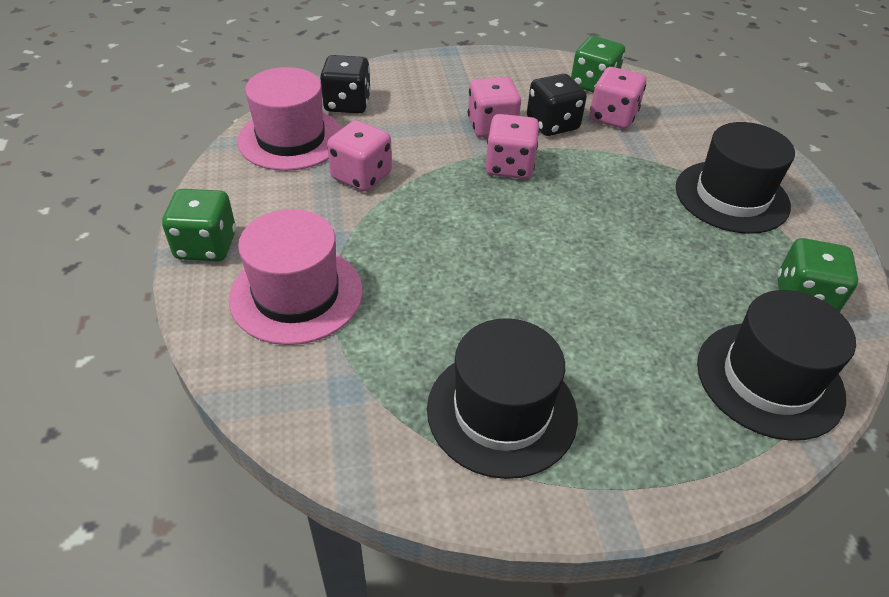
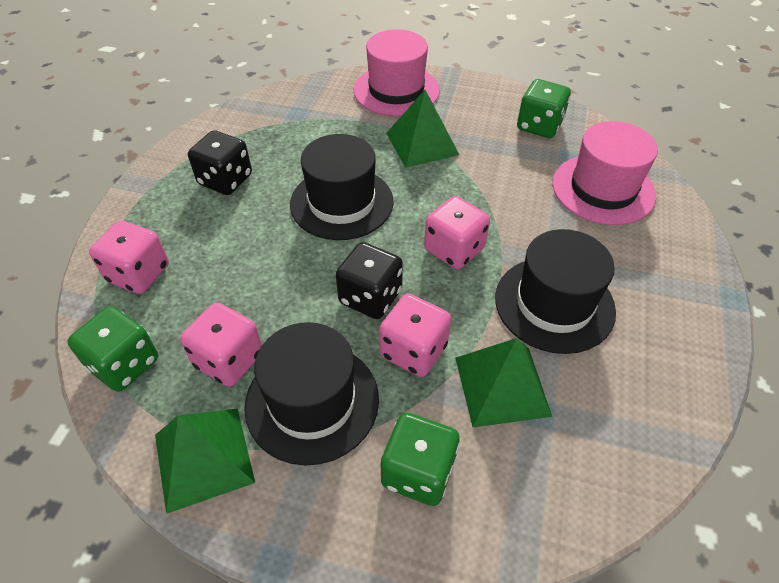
green pyramid: 0 -> 3

